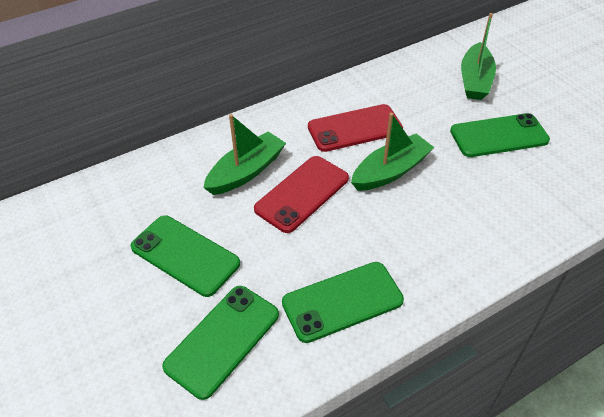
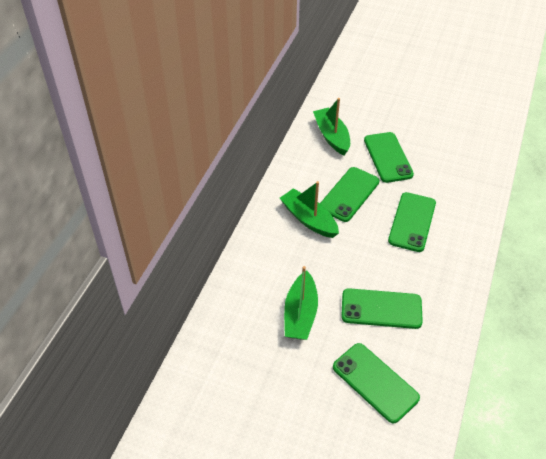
green phone: 4 -> 5
red phone: 2 -> 0

